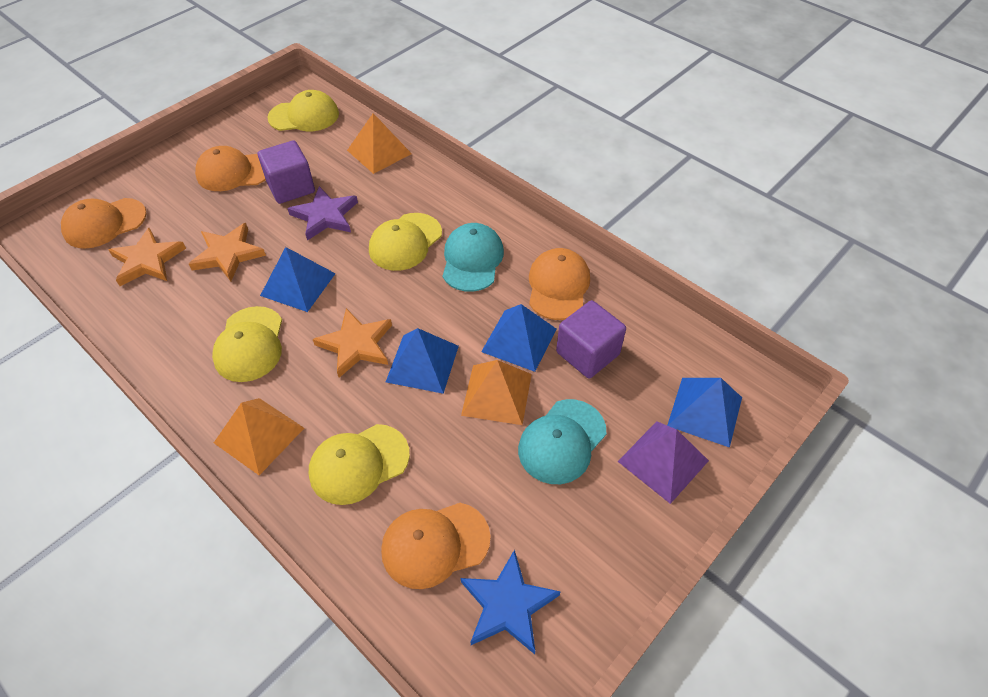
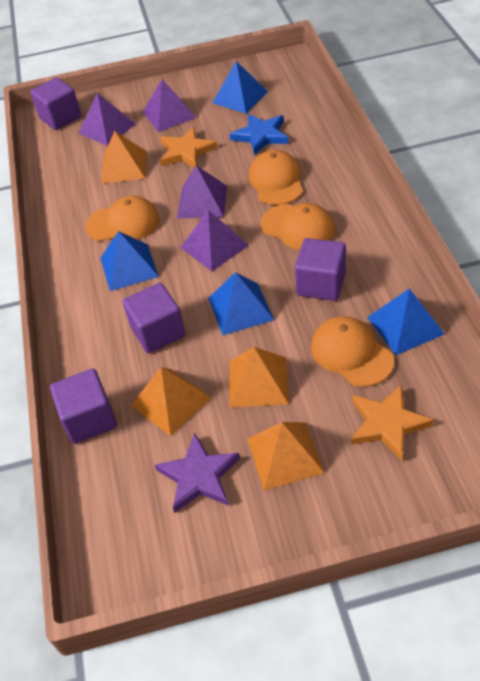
orange pyramid: 3 -> 4
orange star: 3 -> 2
purple cube: 2 -> 4
purple pyramid: 1 -> 4
turquoise cap: 2 -> 0
yellow cap: 4 -> 0

